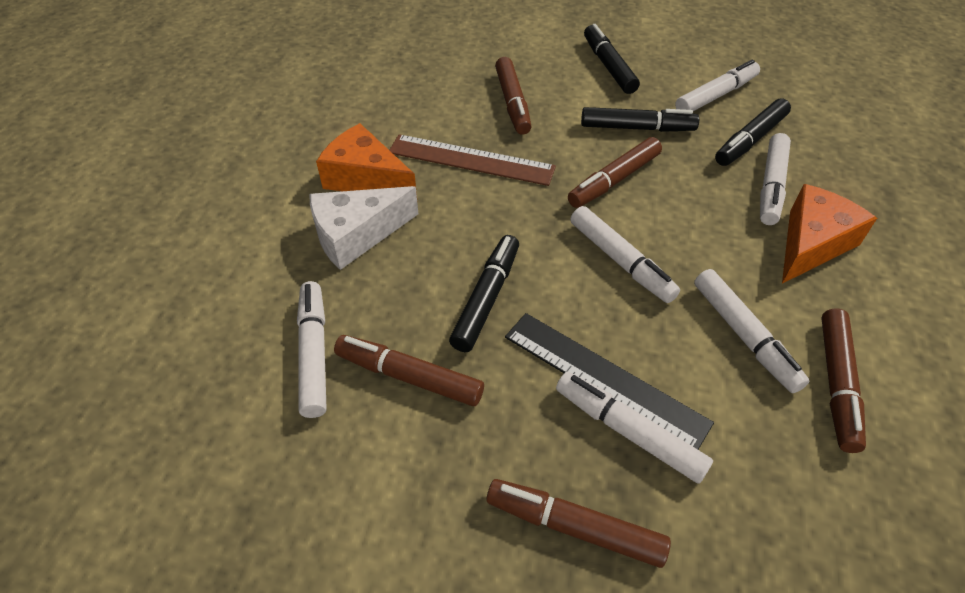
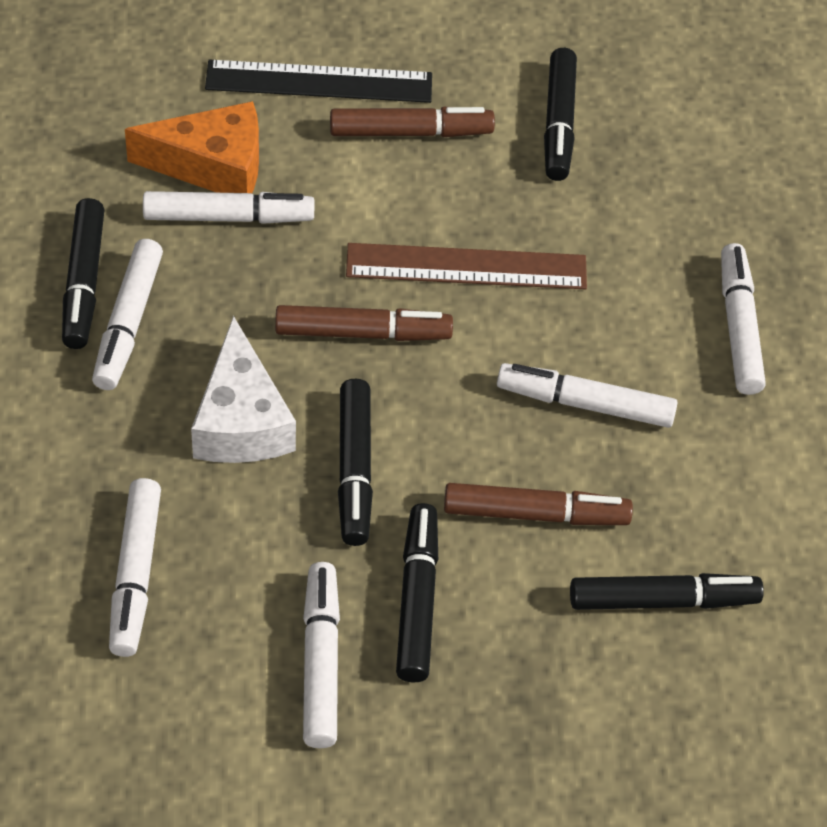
black marker: 4 -> 5
brown marker: 5 -> 3
orange cheese: 2 -> 1

